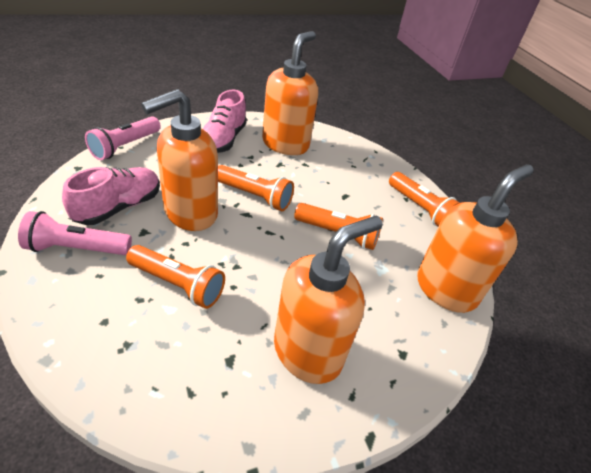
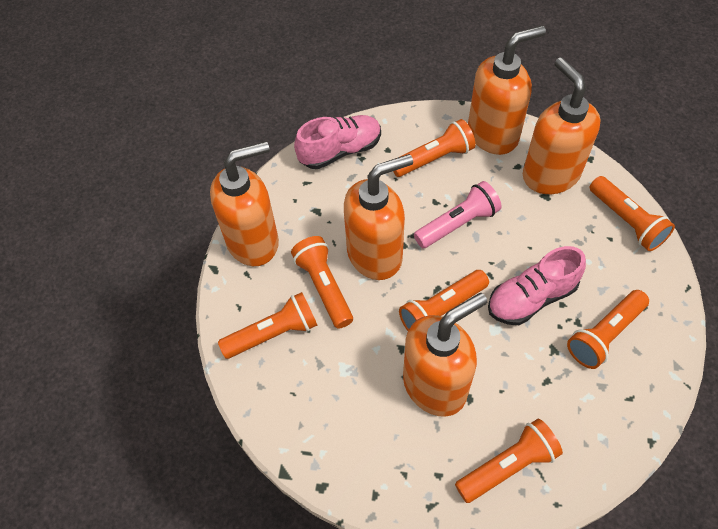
orange flashlight: 4 -> 7
orange soap dispenser: 4 -> 5
pink flashlight: 2 -> 1

